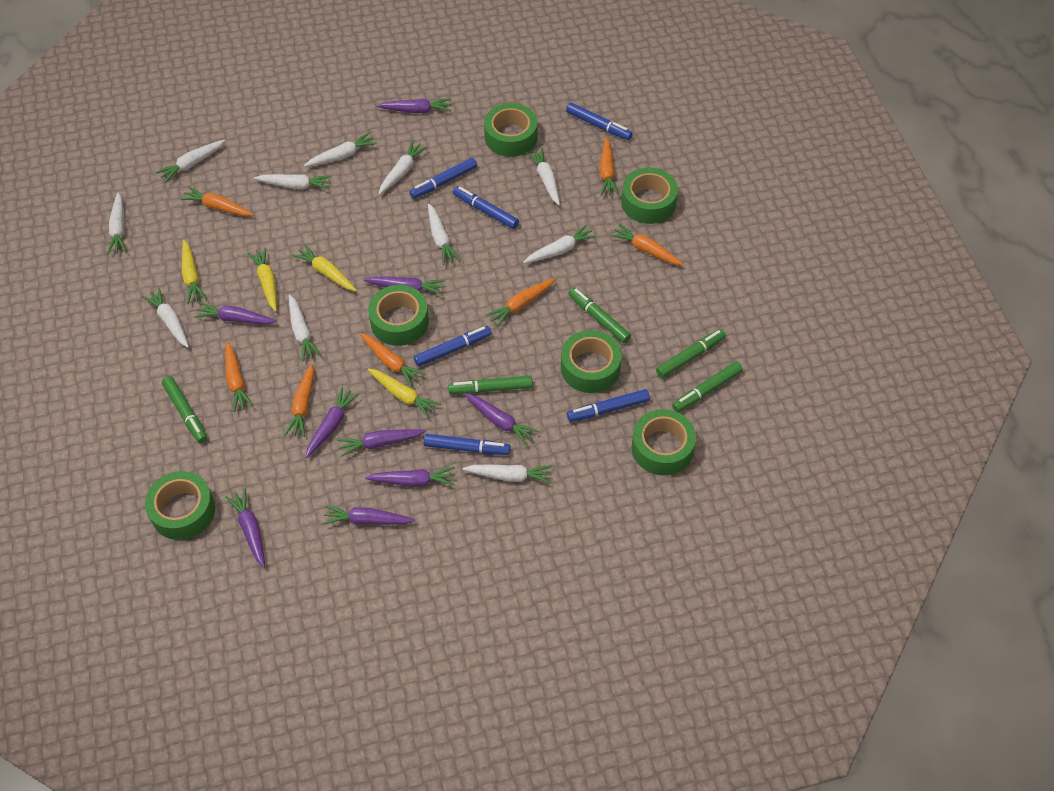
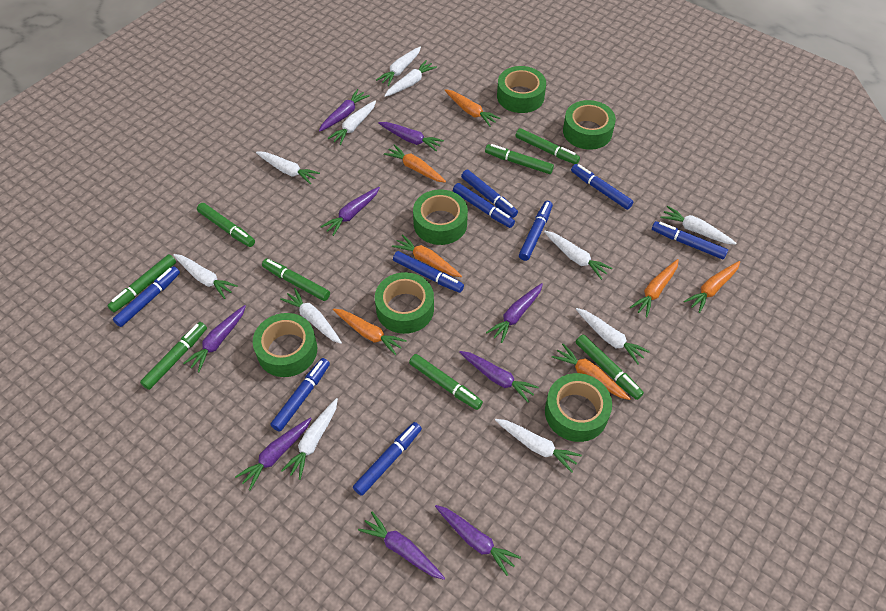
blue marker: 6 -> 9
green marker: 5 -> 8
yellow carrot: 4 -> 0

